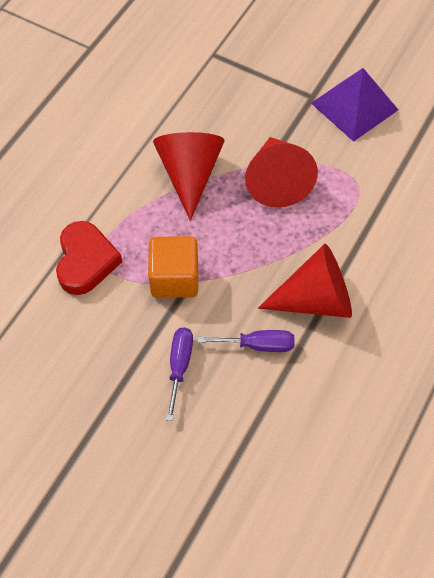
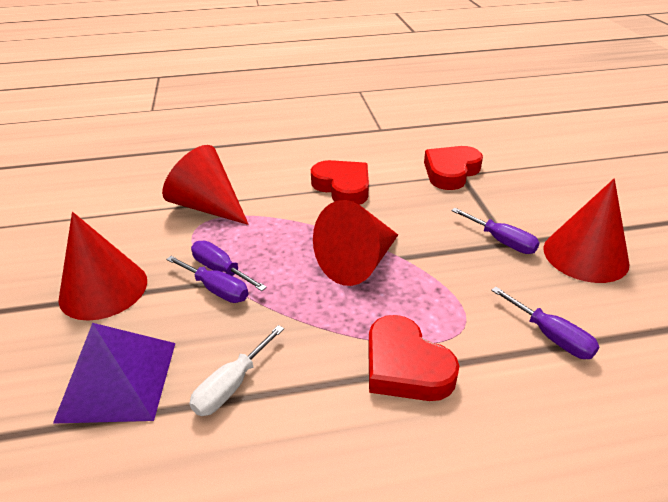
orange cube: 1 -> 0
purple screwdriver: 2 -> 4
red cone: 3 -> 4
red heart: 1 -> 3
white screwdriver: 0 -> 1

